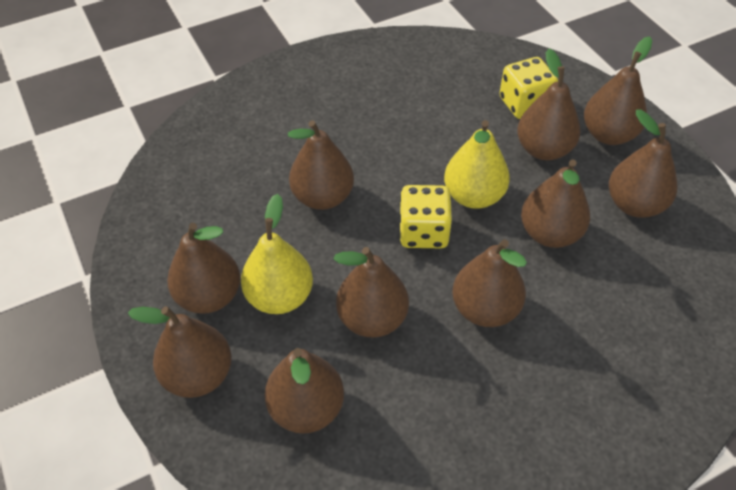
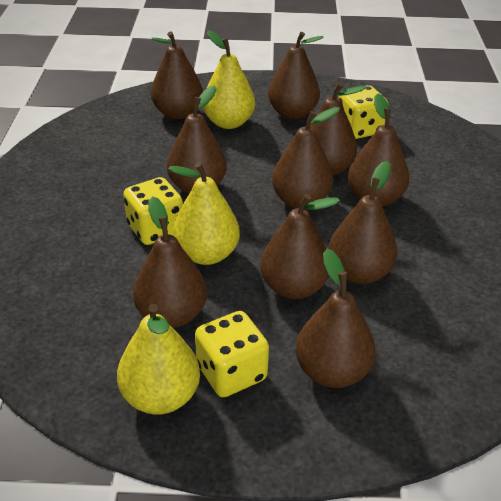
yellow dice: 2 -> 3
yellow pear: 2 -> 3

